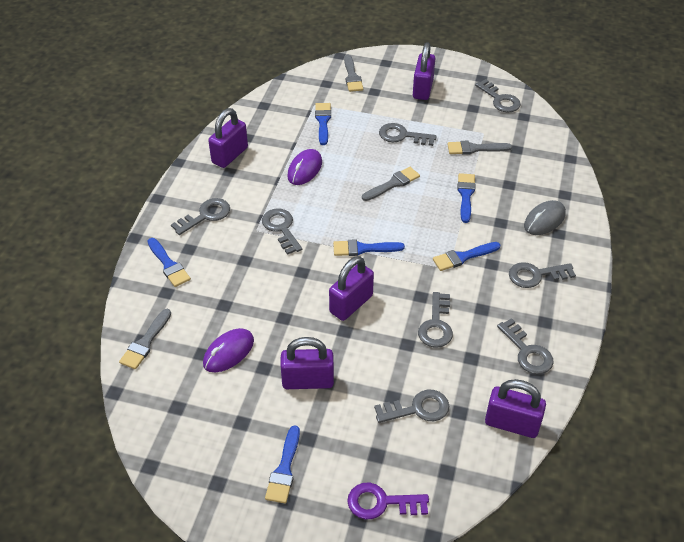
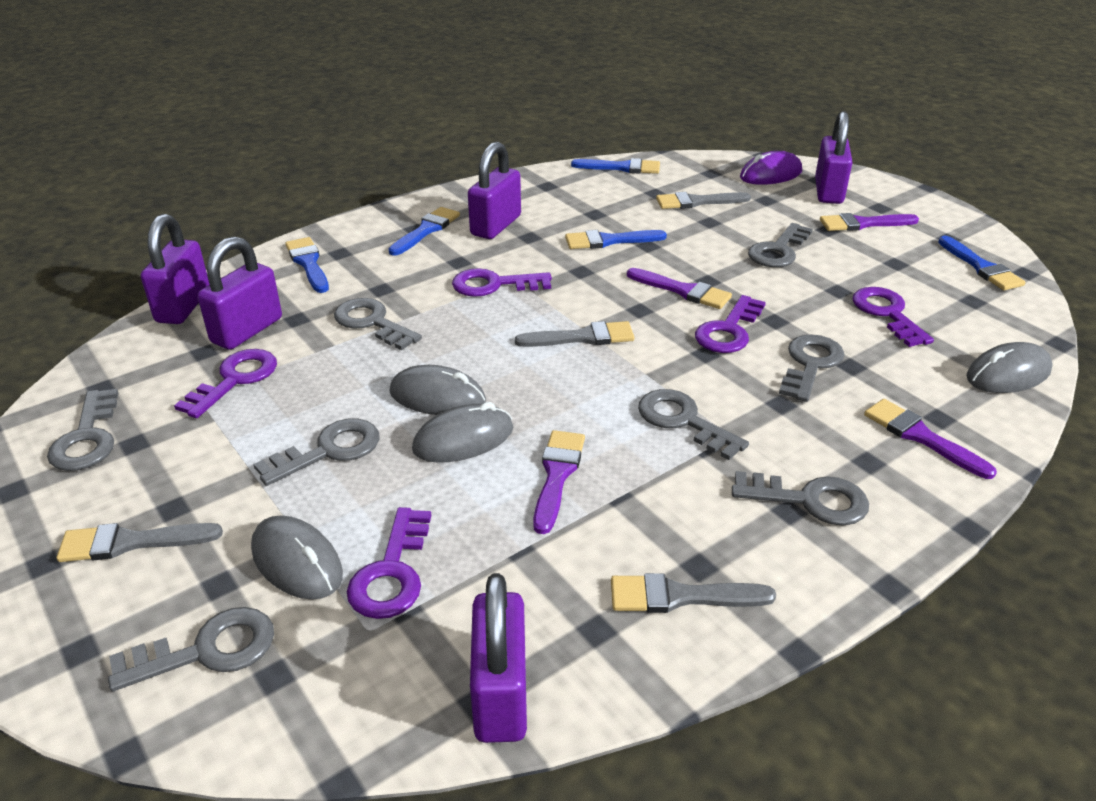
blue brush: 6 -> 5
grey mouse: 1 -> 4
purple brush: 0 -> 4
purple key: 1 -> 5
purple mouse: 2 -> 1

